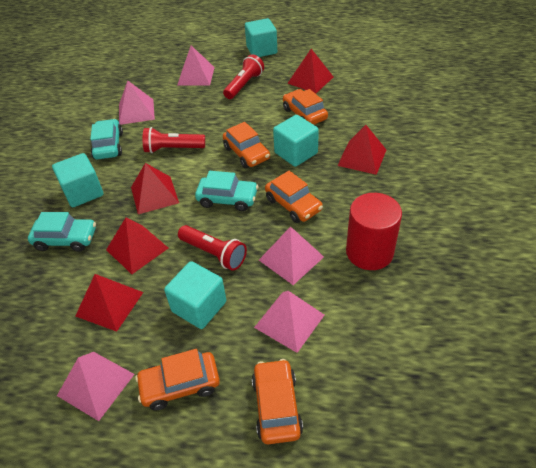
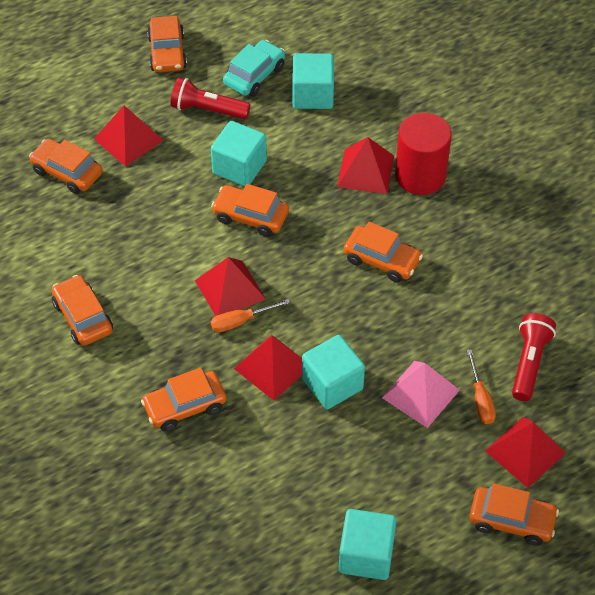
orange car: 5 -> 7
orange screwdriver: 0 -> 2
pink pyramid: 5 -> 1
red flashlight: 3 -> 2
turquoise car: 3 -> 1

